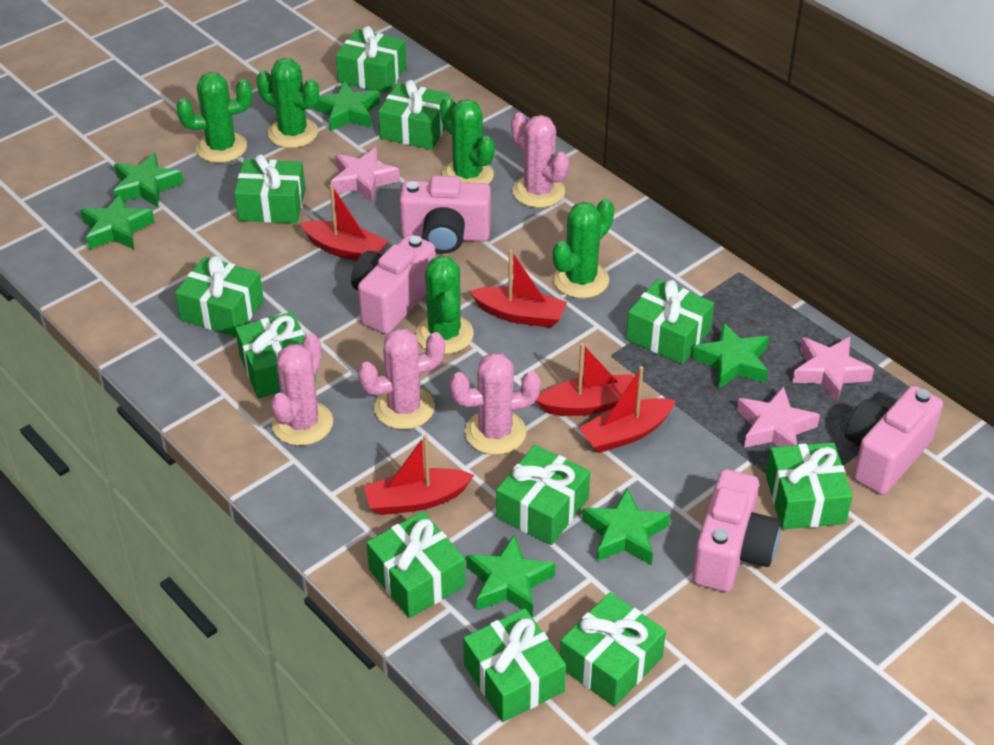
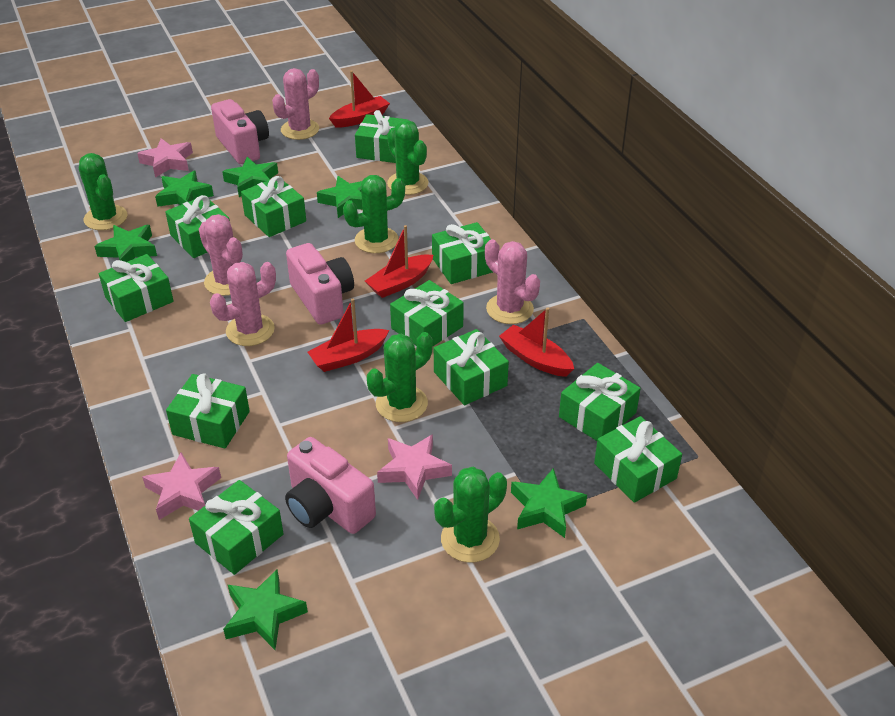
pink camera: 4 -> 3
red boat: 5 -> 4

